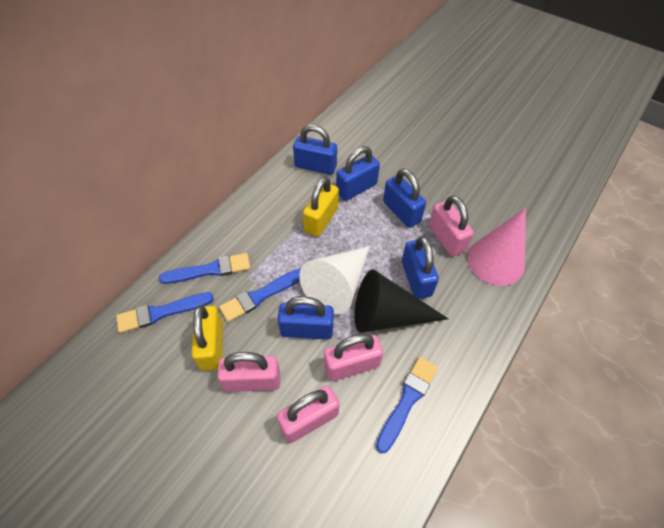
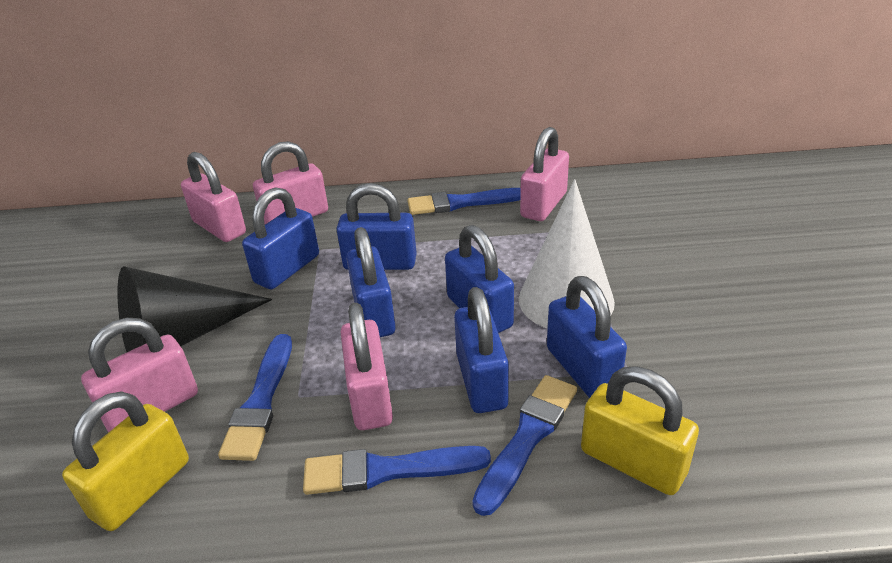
blue padlock: 5 -> 6
pink cone: 1 -> 0
pink padlock: 4 -> 5

